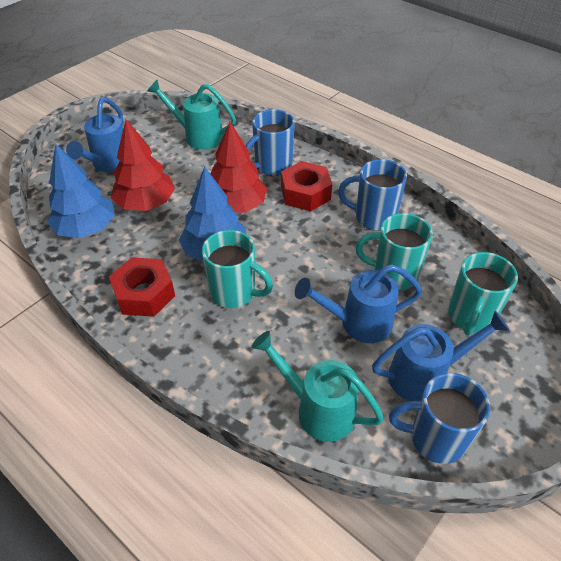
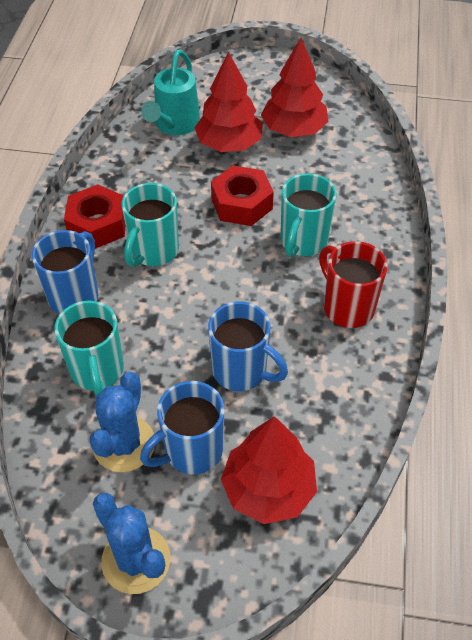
blue cactus: 0 -> 2
blue tree: 2 -> 0
blue watering can: 3 -> 0
red mug: 0 -> 1
red tree: 2 -> 3
turquoise watering can: 2 -> 1

